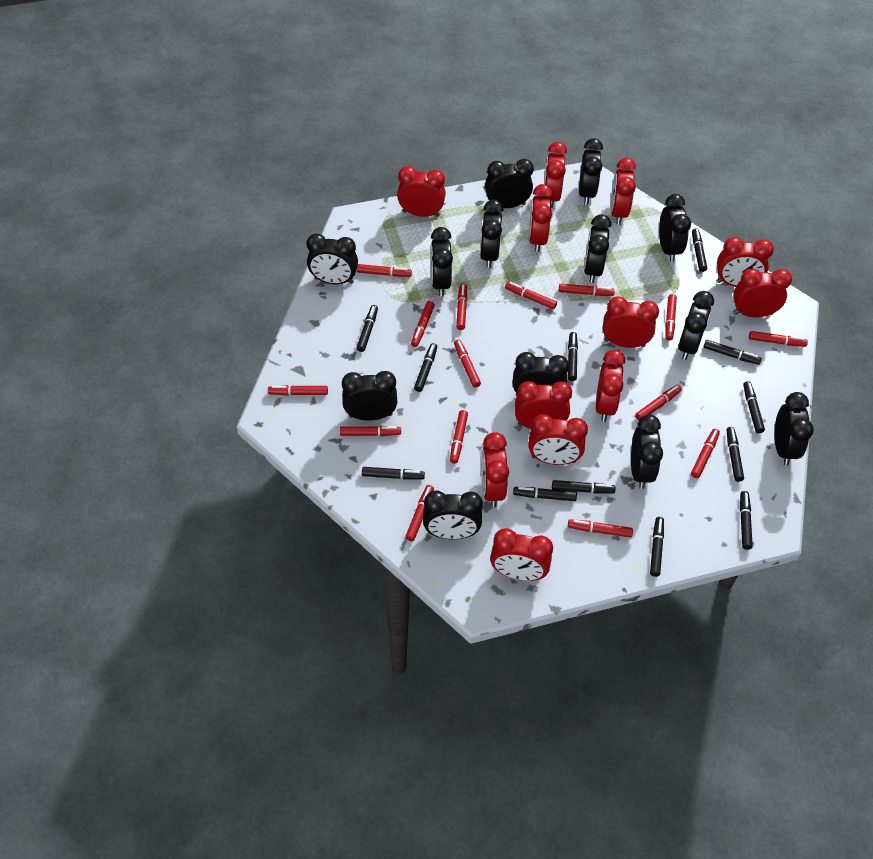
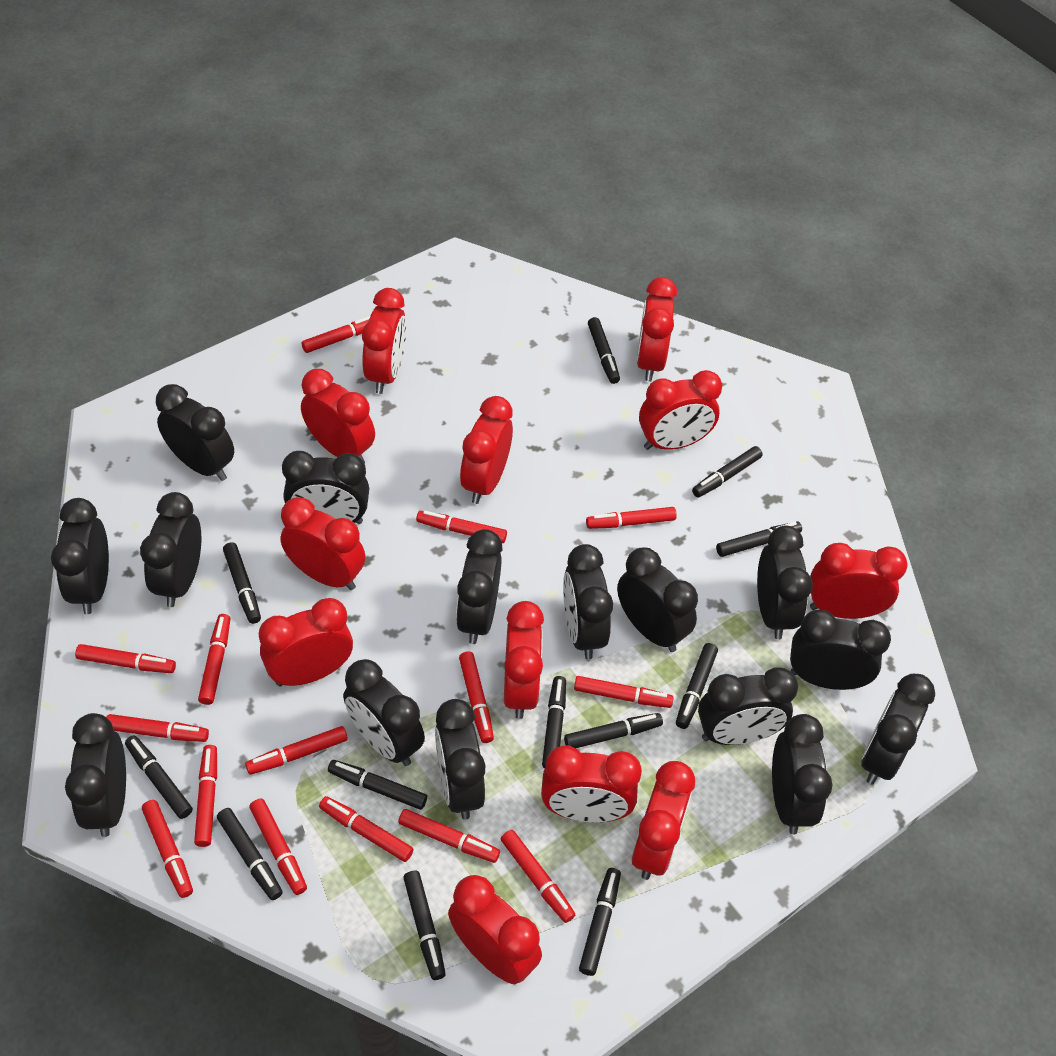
black clock: 13 -> 15

